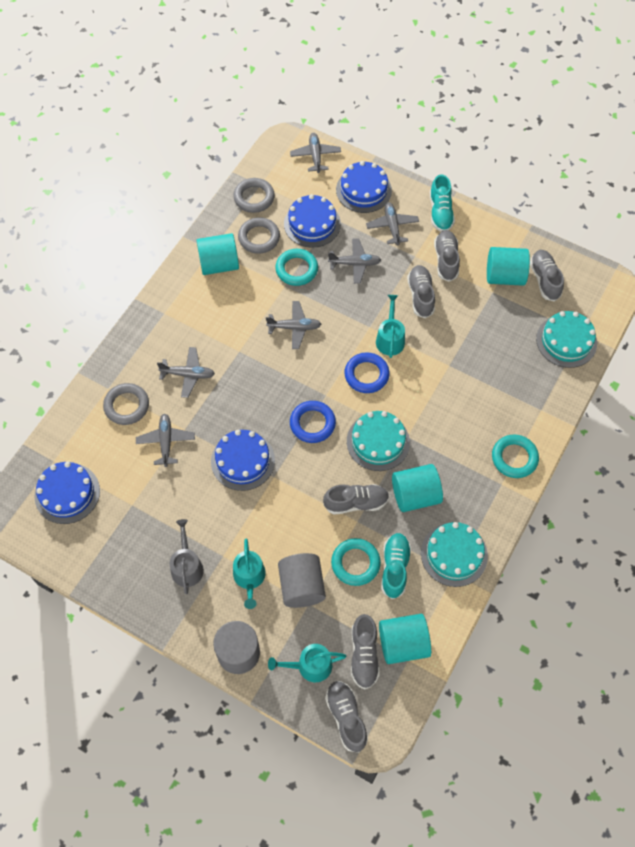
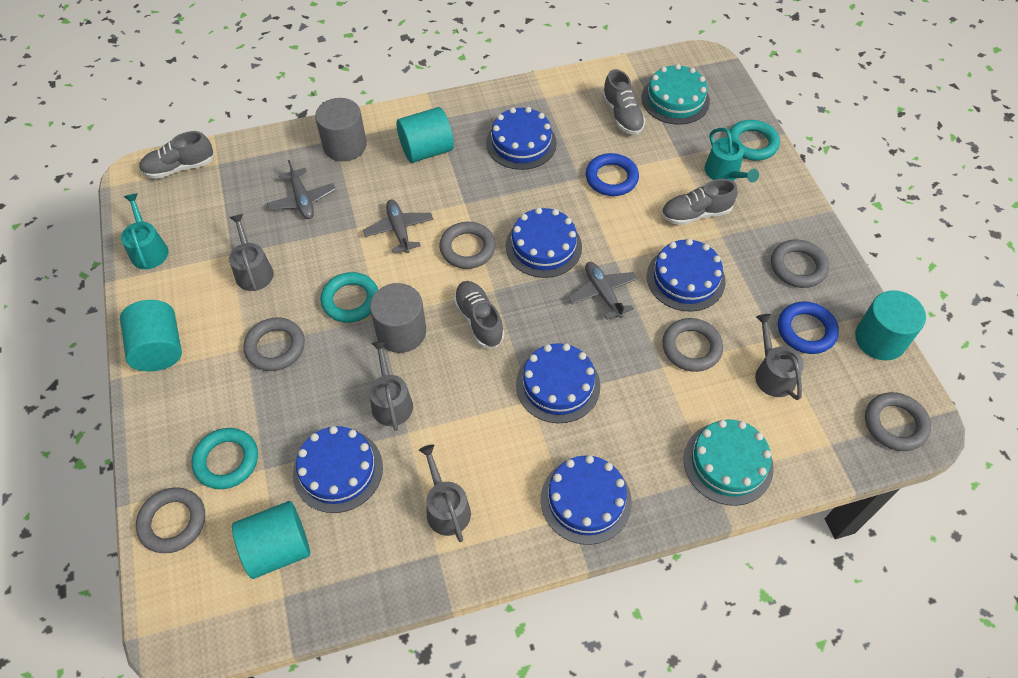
blue cake: 4 -> 6
grey plane: 6 -> 3
grey ring: 3 -> 6
grey shoe: 6 -> 4
grey watering can: 1 -> 4
turquoise cake: 3 -> 2
turquoise shoe: 2 -> 0
turquoise watering can: 3 -> 2

